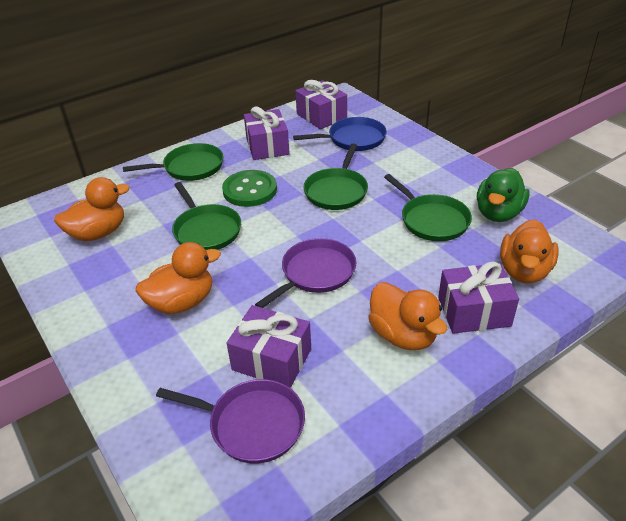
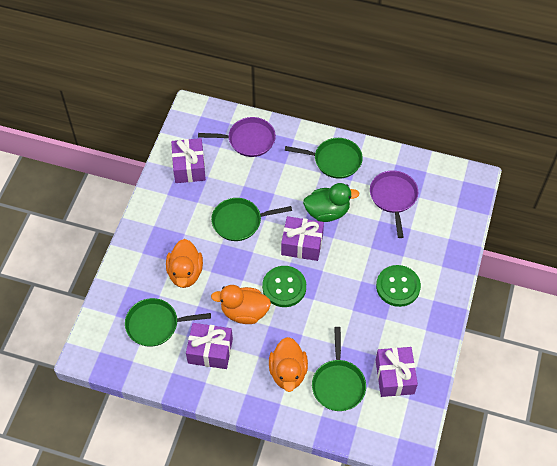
blue pan: 1 -> 0
green button: 1 -> 2
orange duck: 4 -> 3

